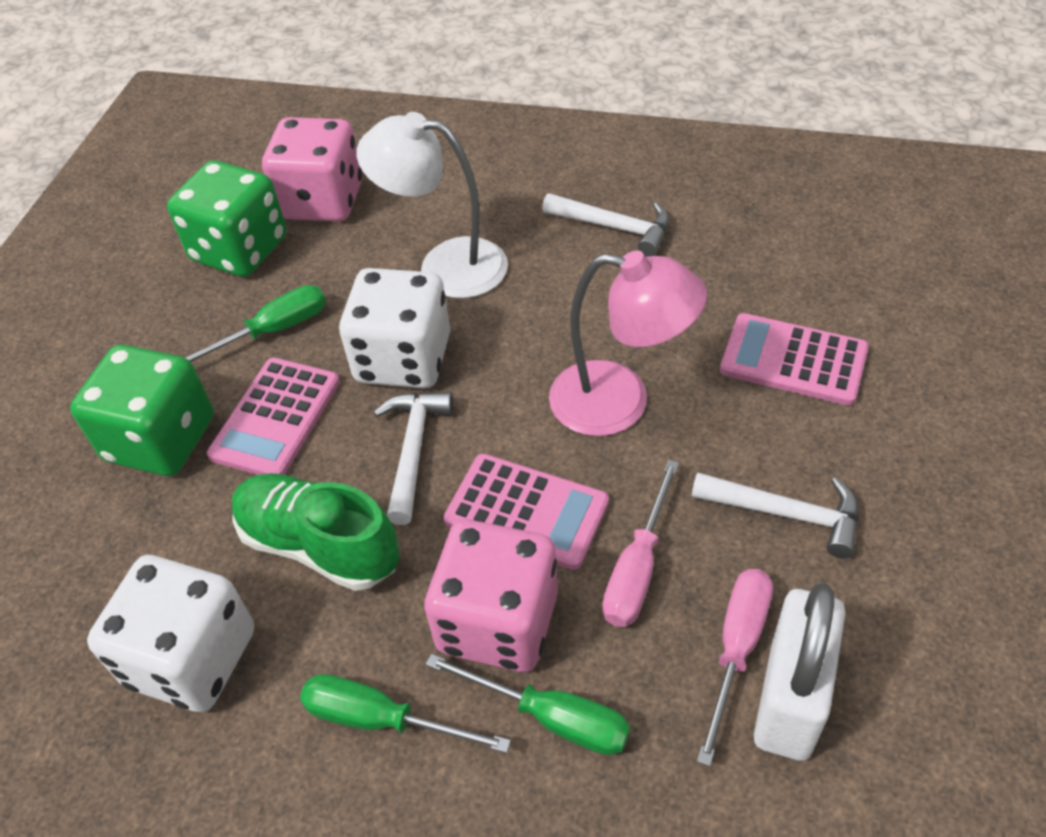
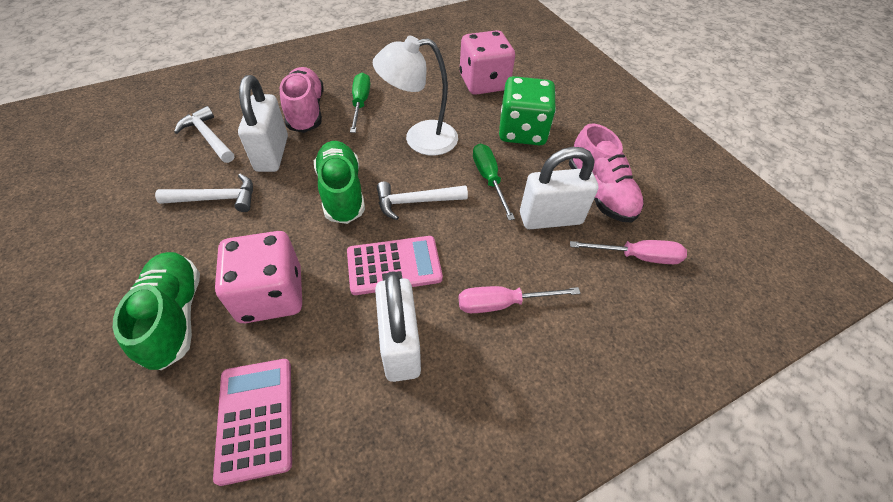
green dice: 2 -> 1
green screwdriver: 3 -> 2
green shoe: 1 -> 2
pink calculator: 3 -> 2
pink lamp: 1 -> 0
pink shoe: 0 -> 2
white dice: 2 -> 0
white padlock: 1 -> 3

